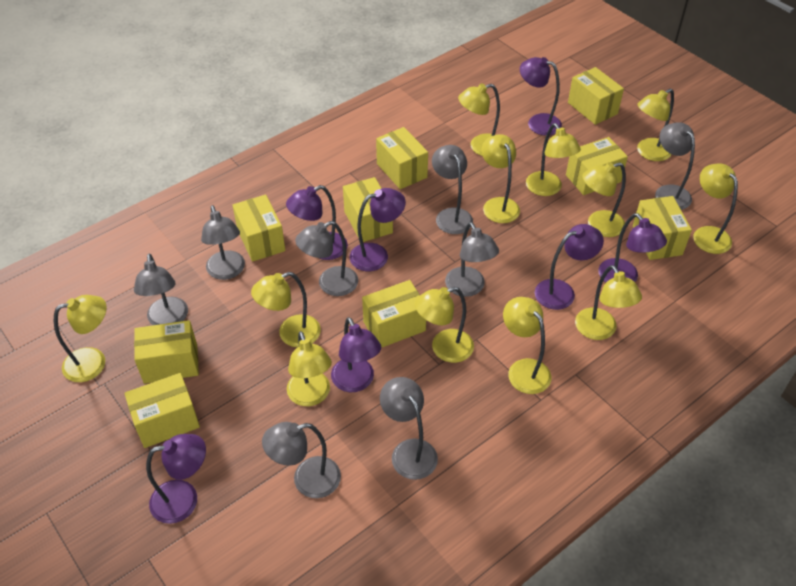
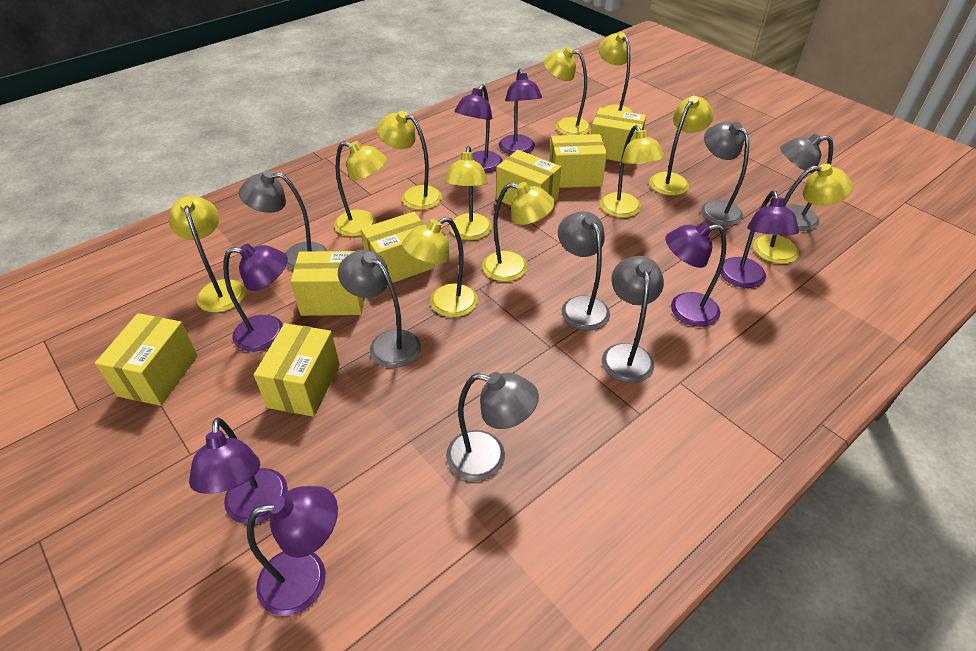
grey lamp: 8 -> 7
yellow box: 9 -> 7
yellow lamp: 12 -> 11

